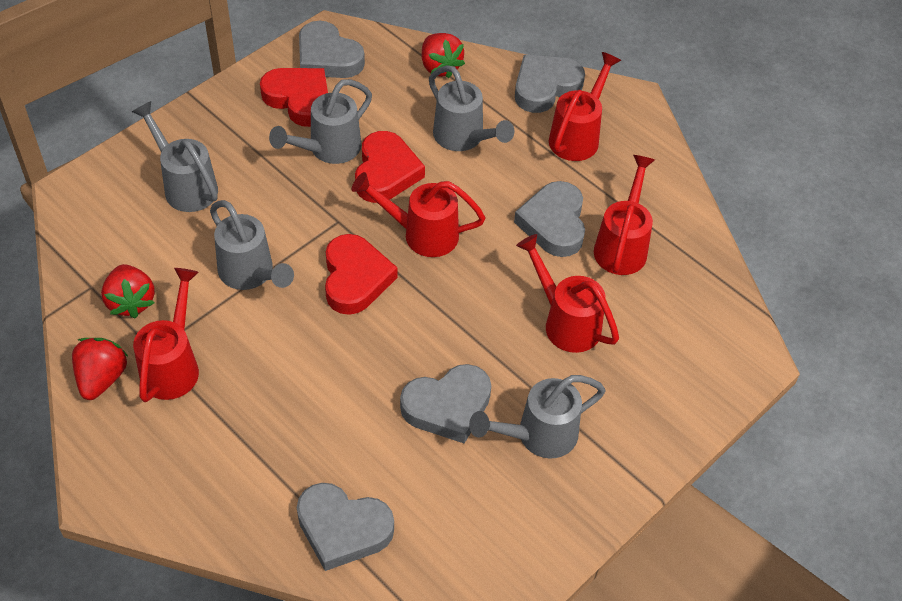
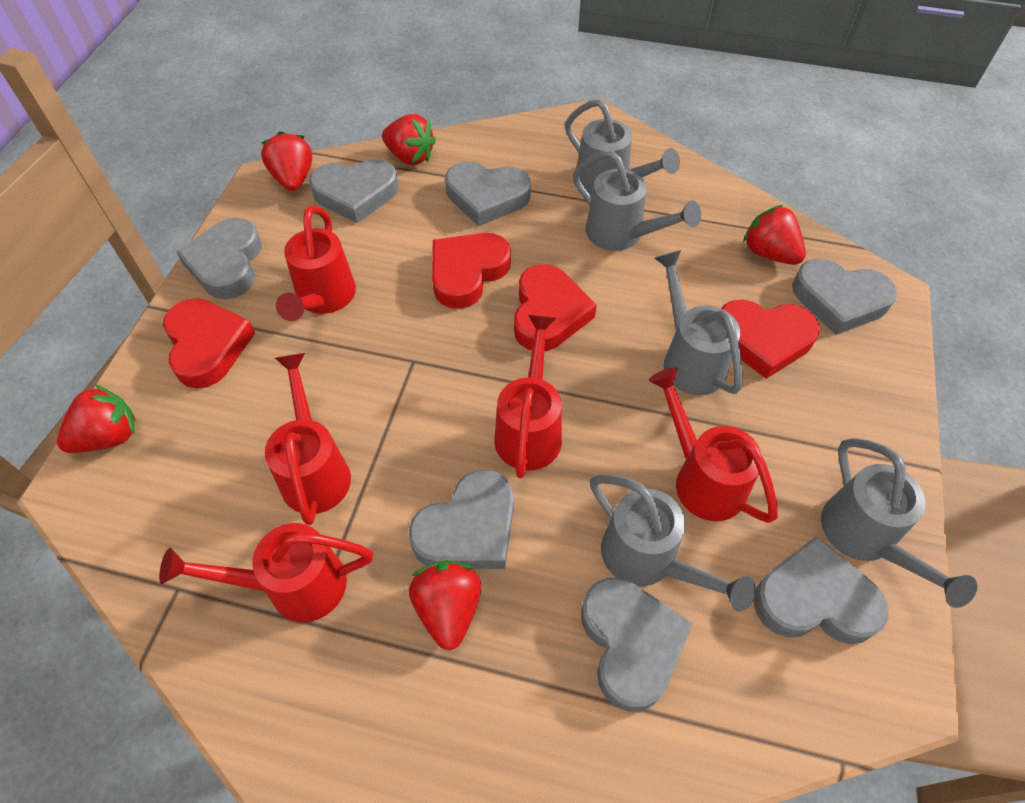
grey heart: 5 -> 7
red heart: 3 -> 4
red strawberry: 3 -> 5

